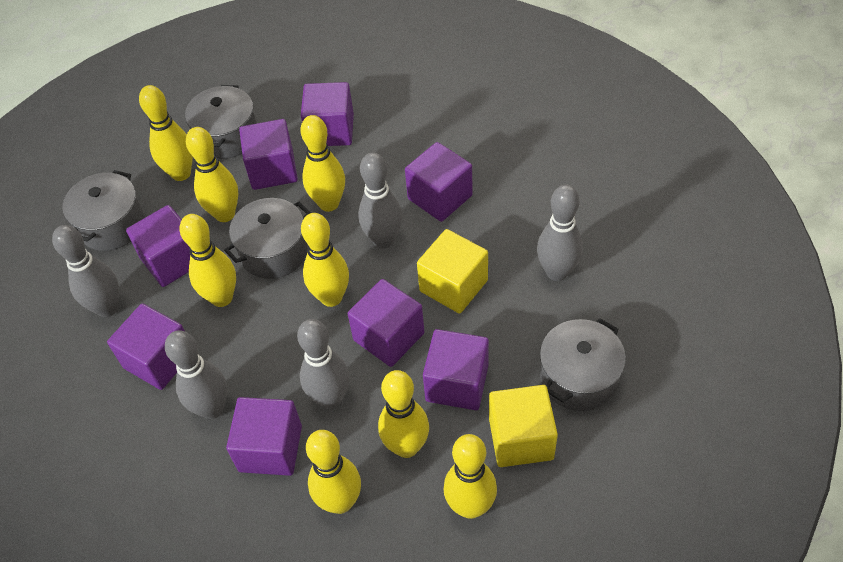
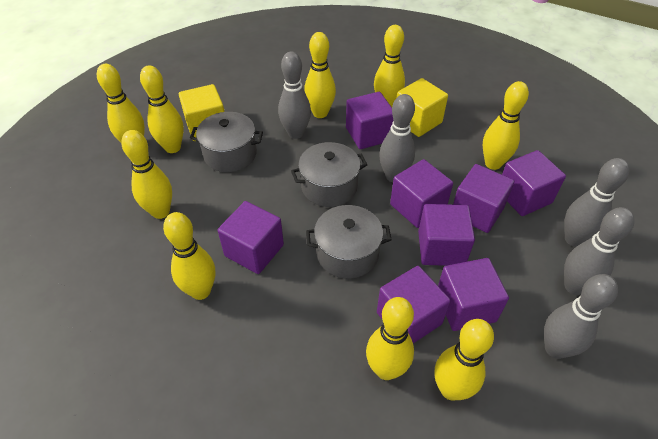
grey pot: 4 -> 3
yellow bowling pin: 8 -> 9

